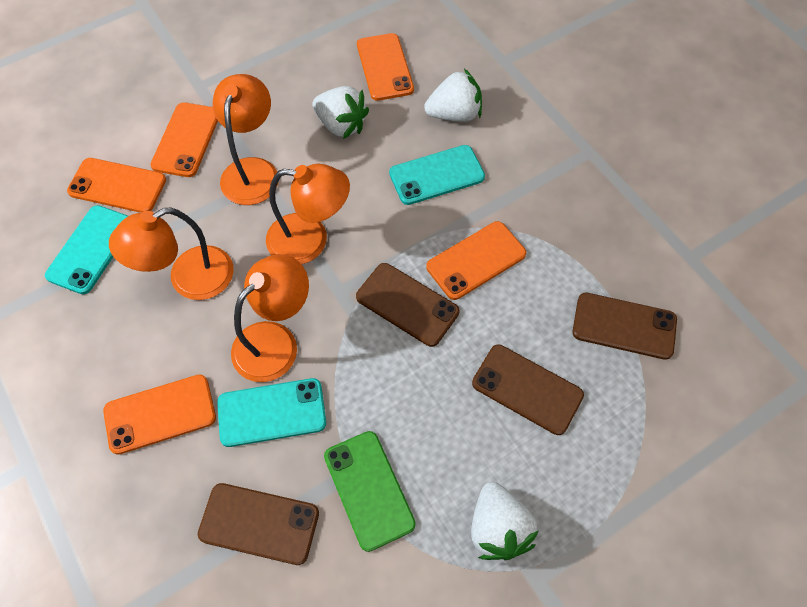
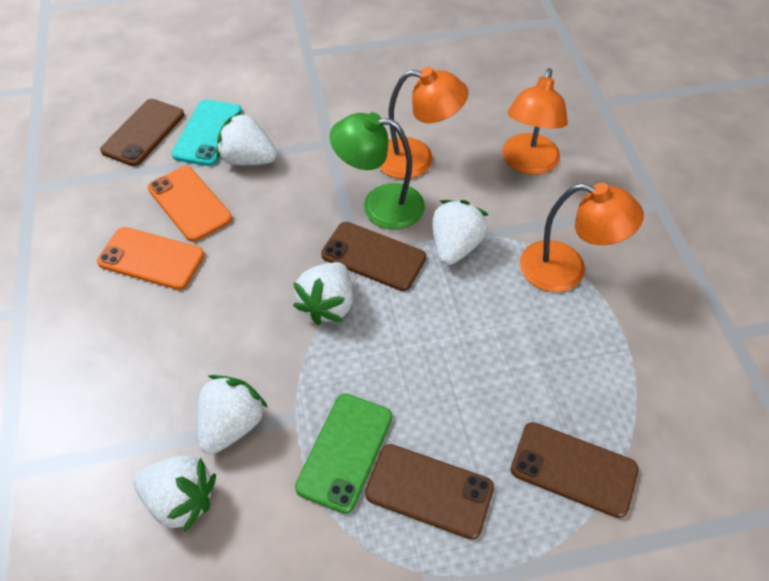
green lamp: 0 -> 1
orange lamp: 4 -> 3
orange phone: 5 -> 2
turquoise phone: 3 -> 1
white strawberry: 3 -> 5

